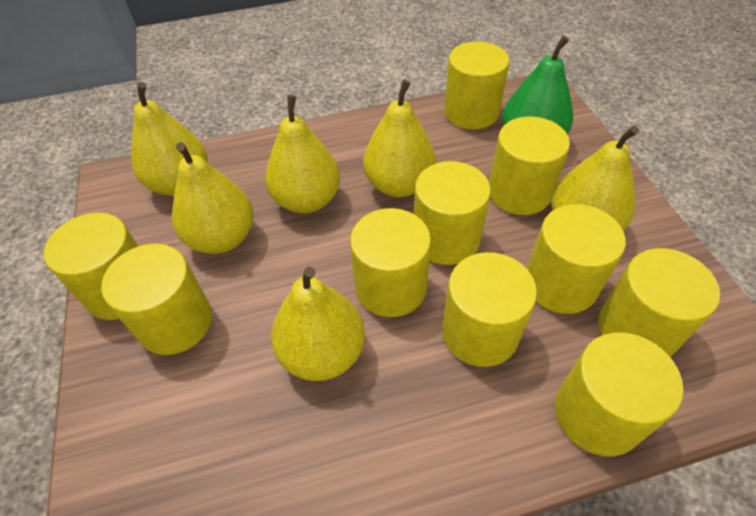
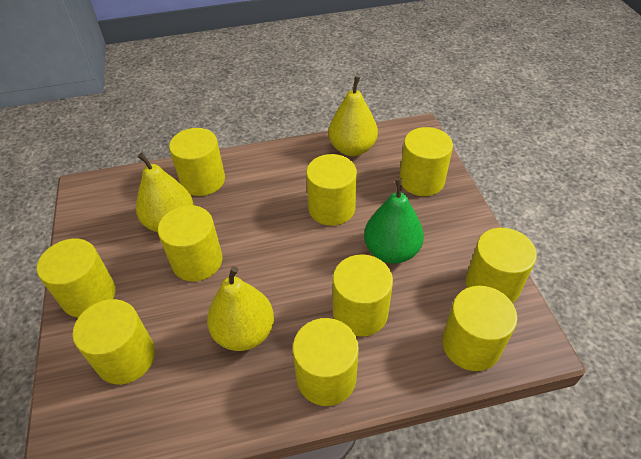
yellow pear: 6 -> 3

